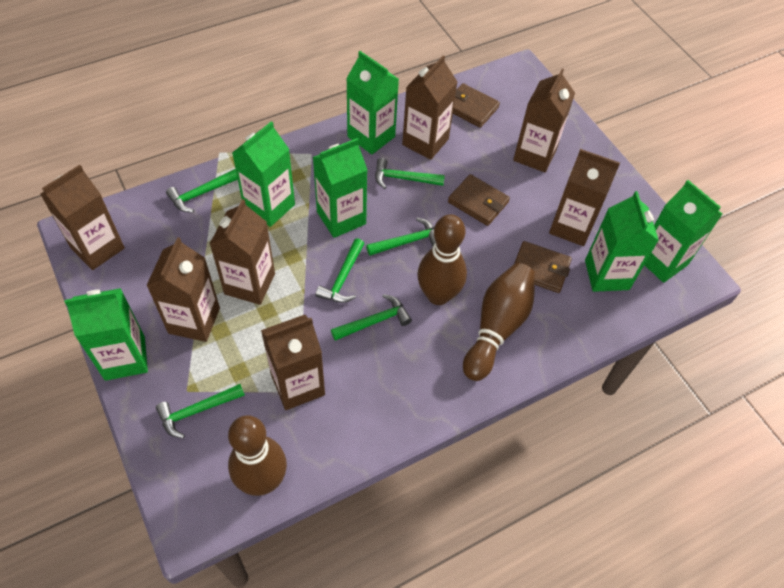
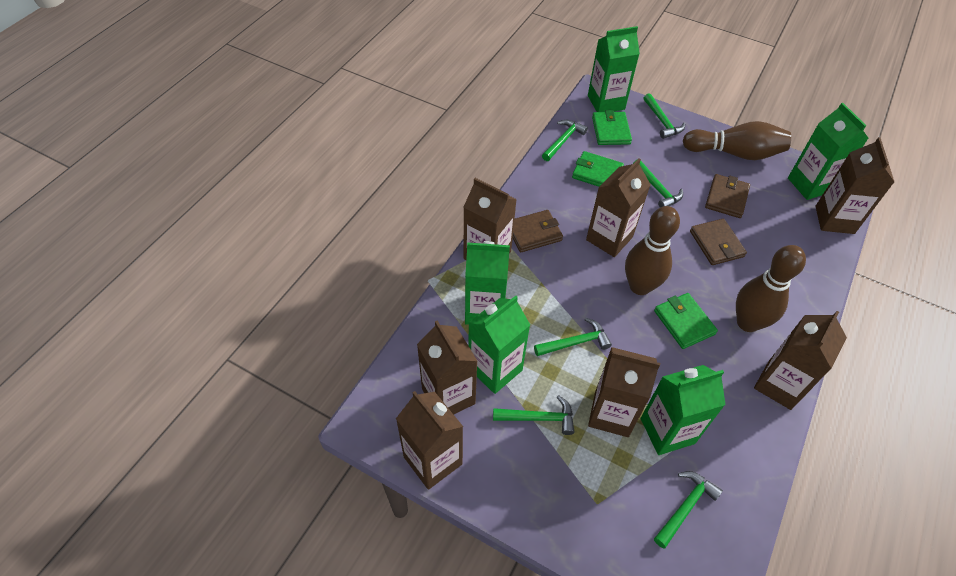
green carton: 6 -> 5
green wallet: 0 -> 3

